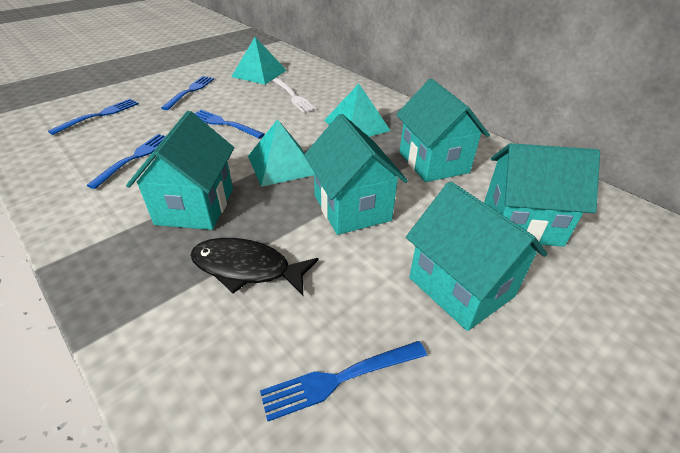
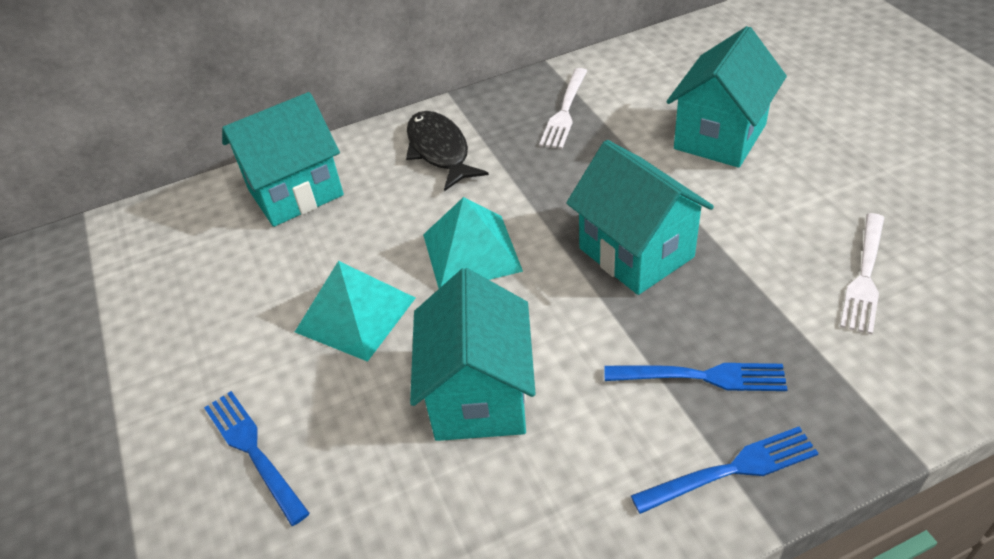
blue fork: 5 -> 3
turquoise house: 5 -> 4
turquoise pyramid: 3 -> 2
white fork: 1 -> 2

